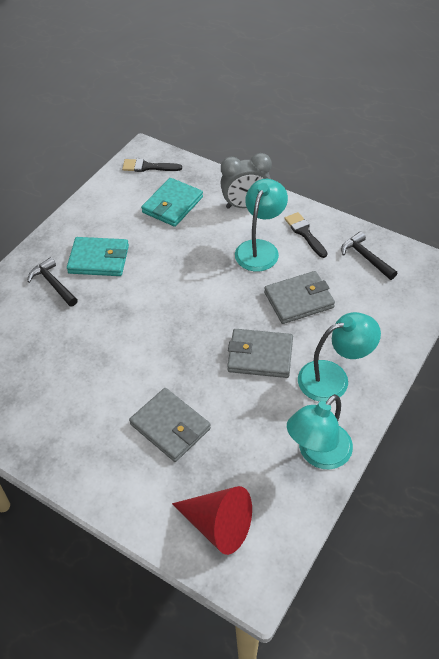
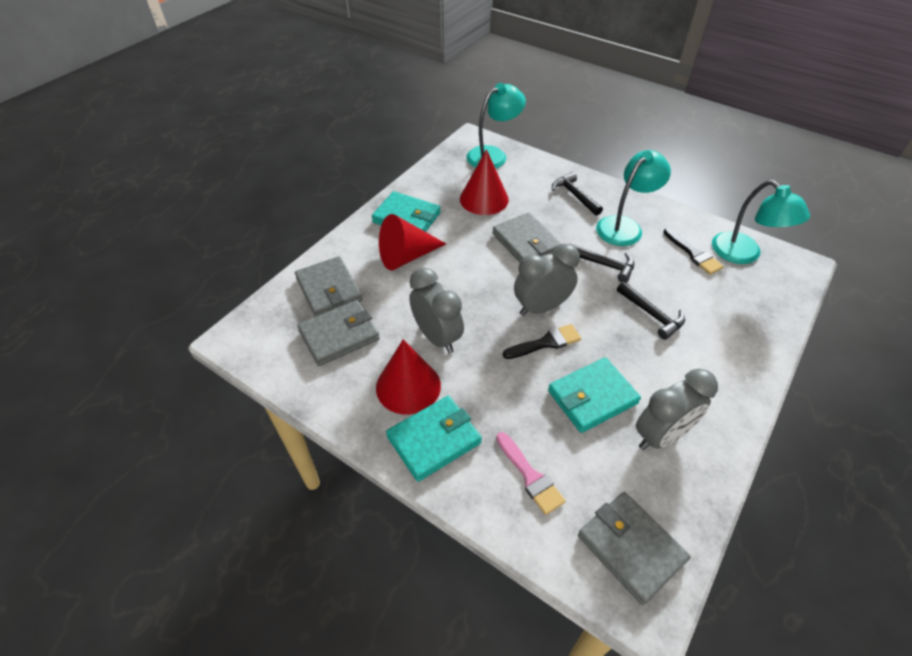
black hammer: 2 -> 3
grey clock: 1 -> 3
grey wallet: 3 -> 4
pink brush: 0 -> 1
red cone: 1 -> 3
turquoise wallet: 2 -> 3

